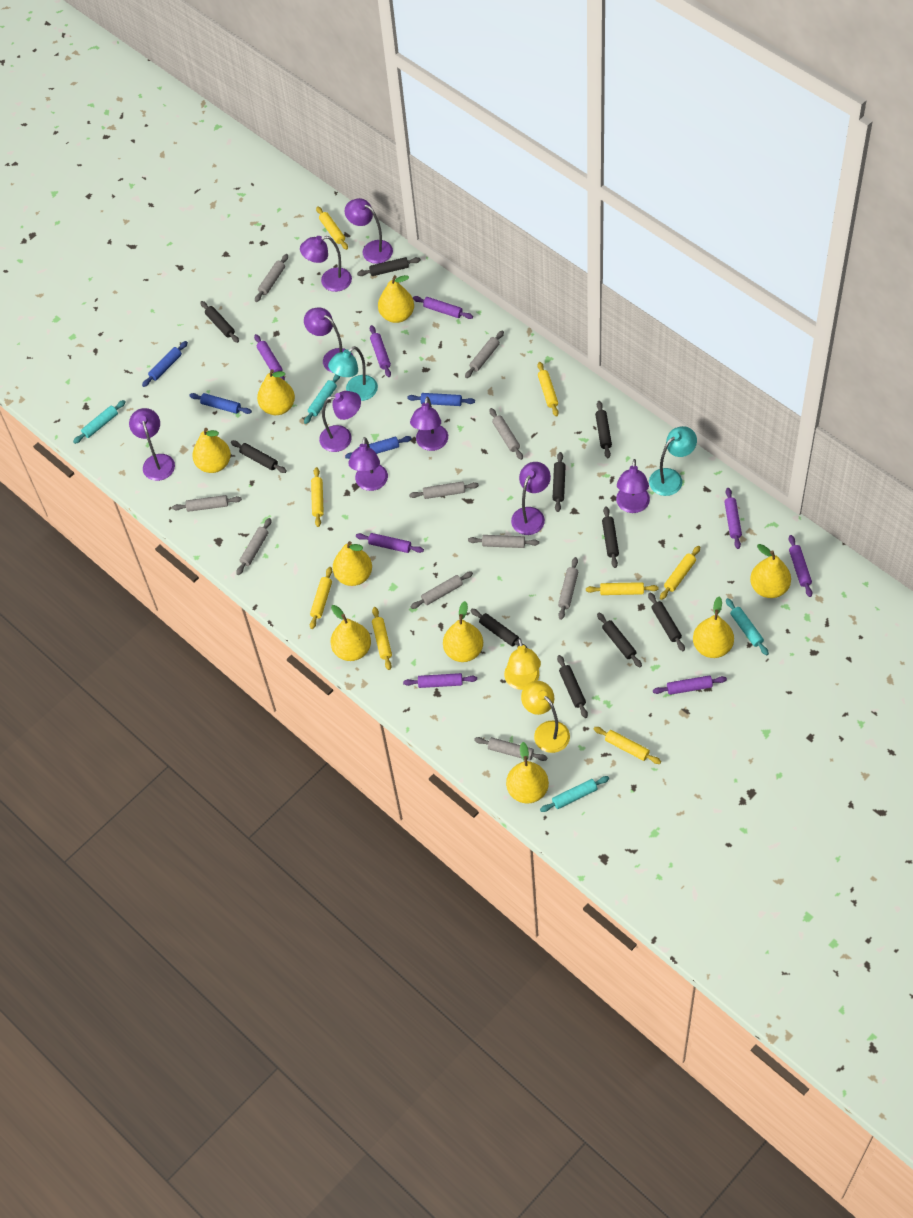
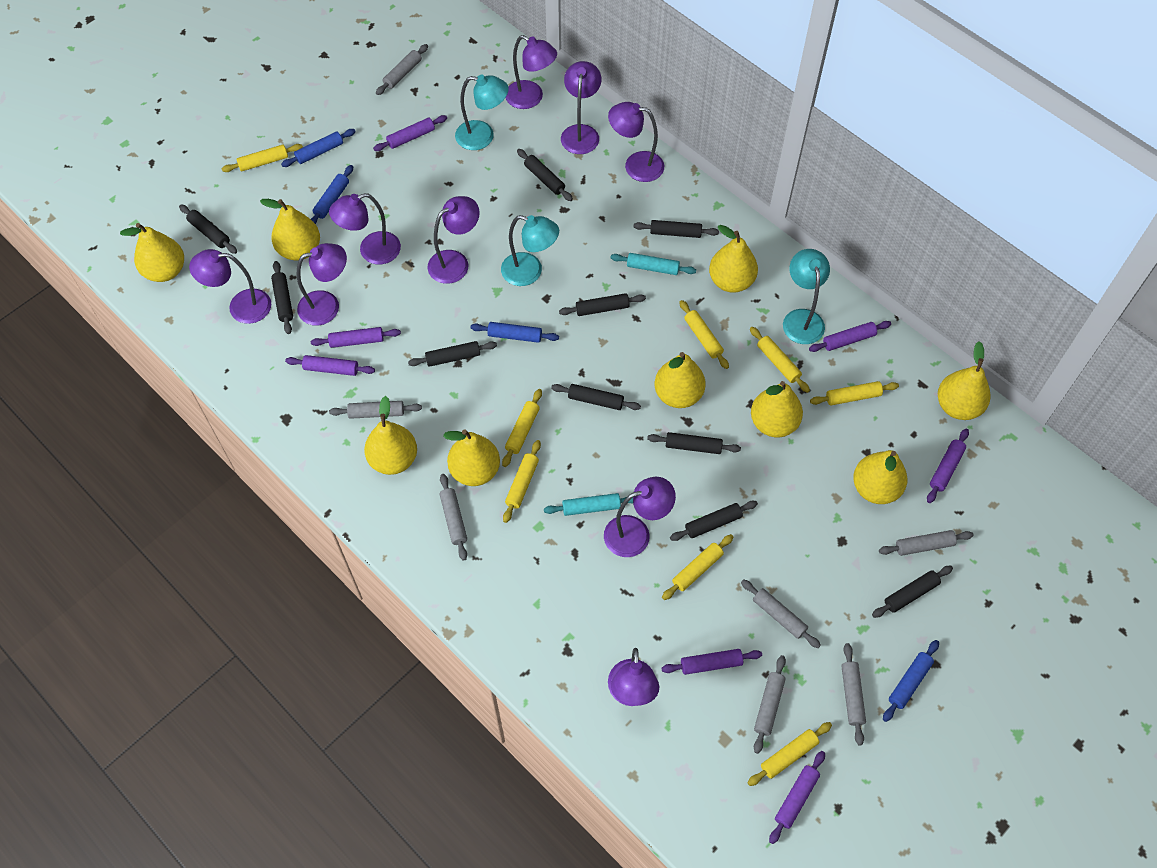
grey rolling pin: 10 -> 7
purple rolling pin: 8 -> 7
turquoise lamp: 2 -> 3
turquoise rolling pin: 4 -> 2
yellow lamp: 2 -> 0

